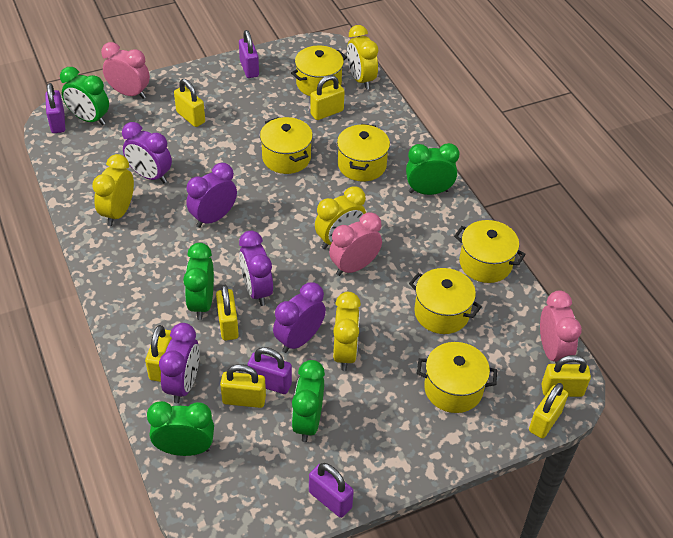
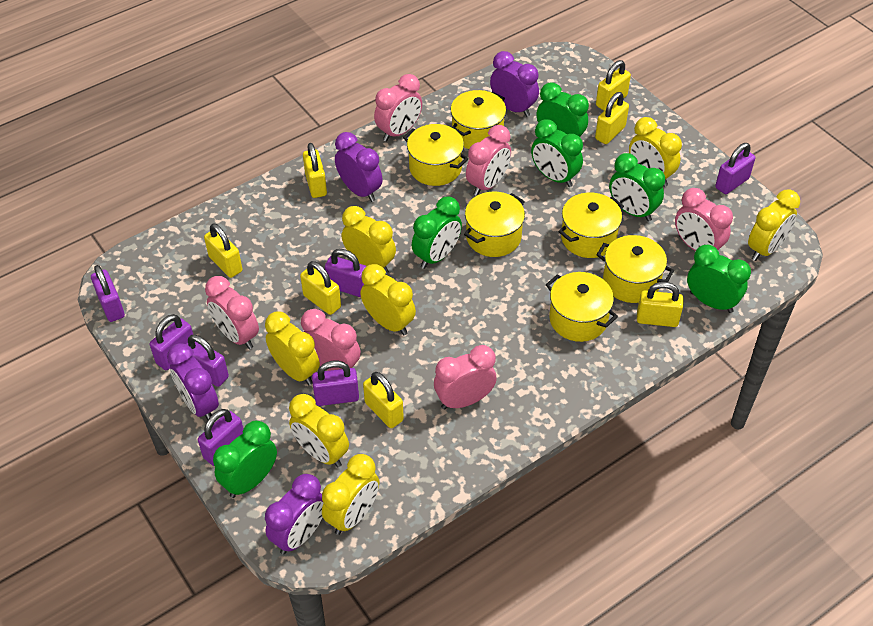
green clock: 5 -> 6
pink clock: 3 -> 6
purple clock: 5 -> 4
purple padlock: 4 -> 7
yellow clock: 4 -> 7

